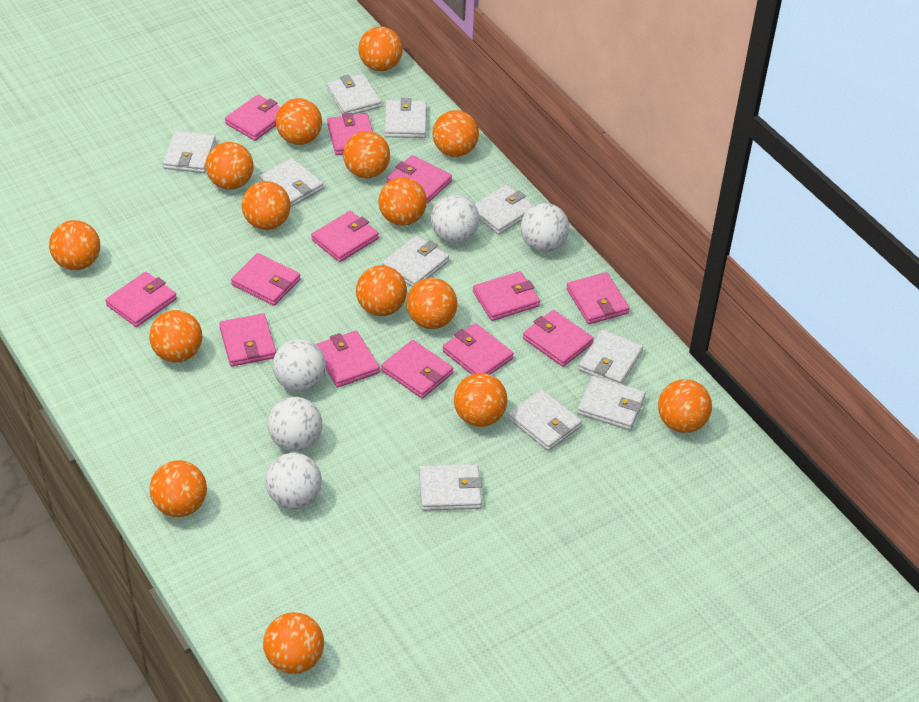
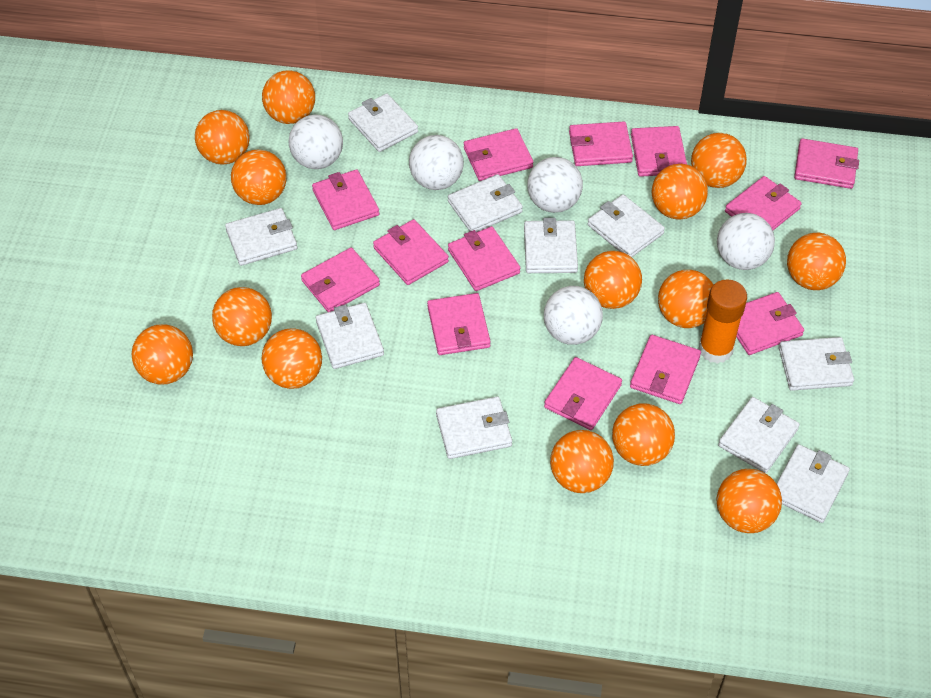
orange ball: 15 -> 14
orange glue stick: 0 -> 1

